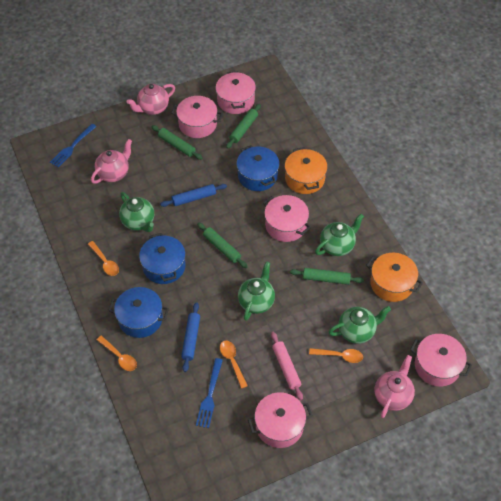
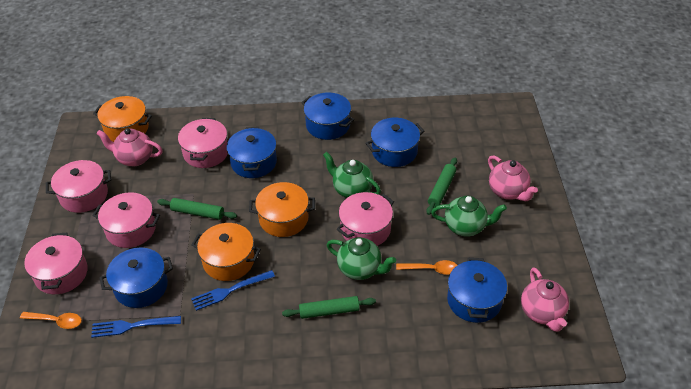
blue pot: 3 -> 5
blue rolling pin: 2 -> 0
green rolling pin: 4 -> 3
green teapot: 4 -> 3
orange pot: 2 -> 3
orange spoon: 4 -> 2
pink rolling pin: 1 -> 0

